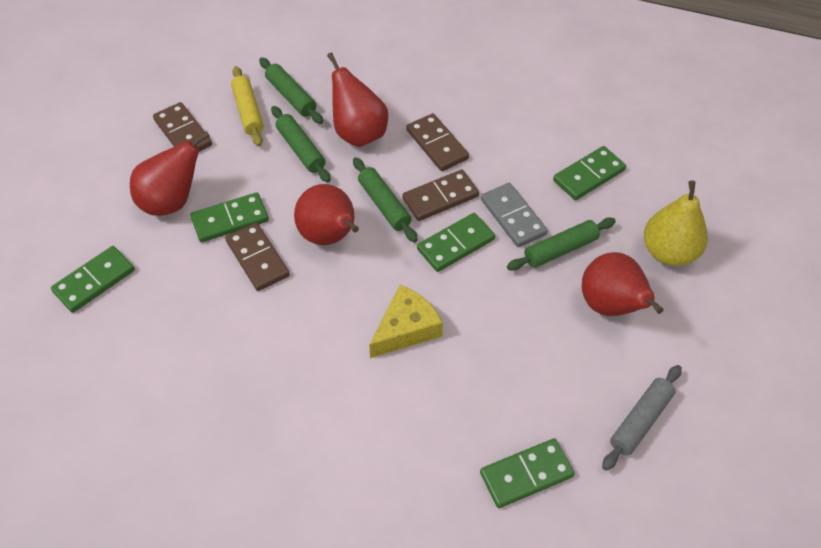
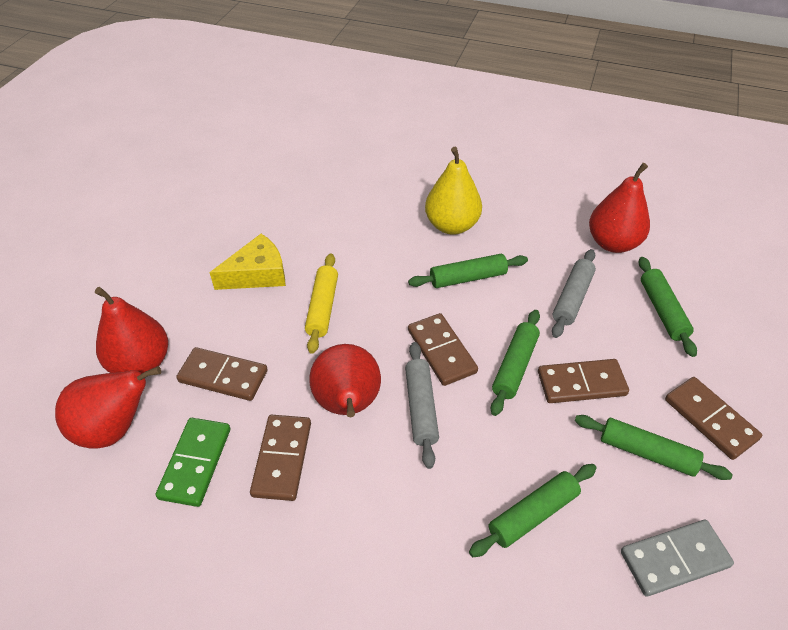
brown domino: 4 -> 5
green domino: 5 -> 1
green rolling pin: 4 -> 5
grey rolling pin: 1 -> 2

